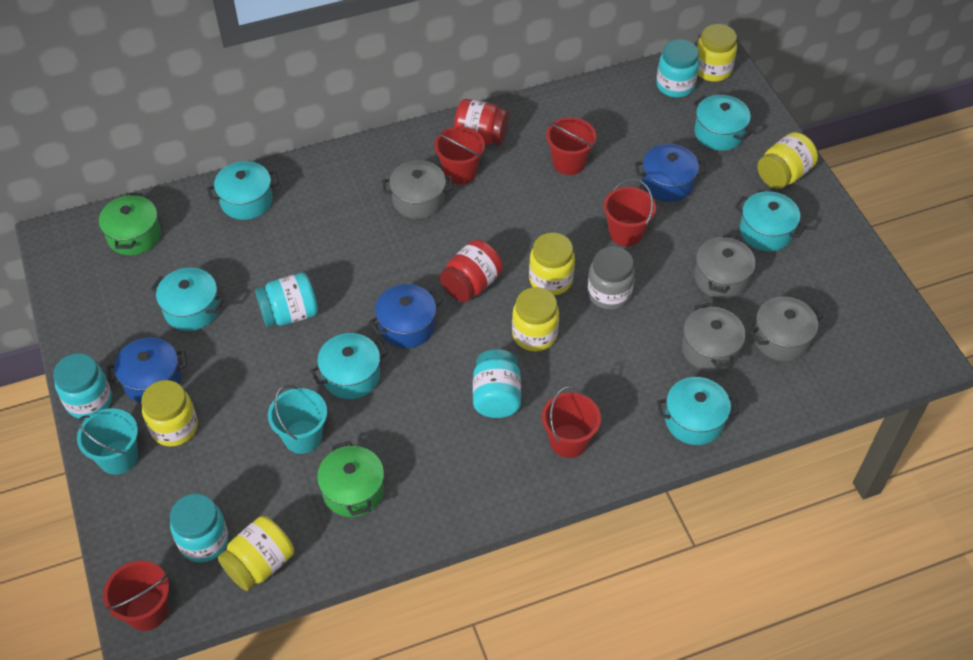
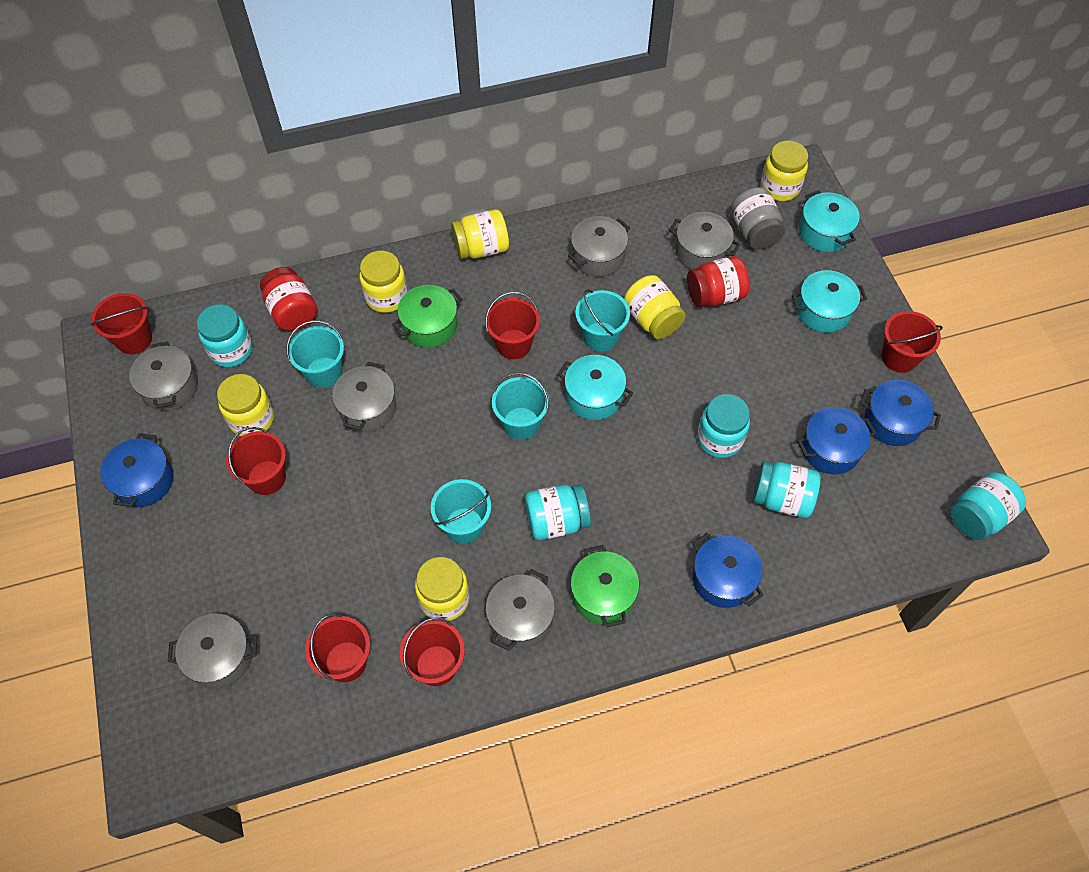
blue pot: 3 -> 4
grey pot: 4 -> 6
red bucket: 5 -> 6
turquoise bucket: 2 -> 4
turquoise pot: 6 -> 3

